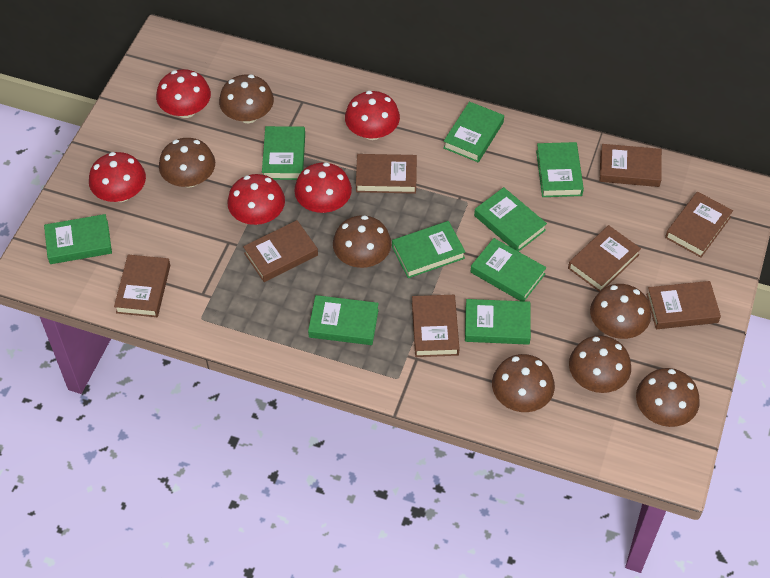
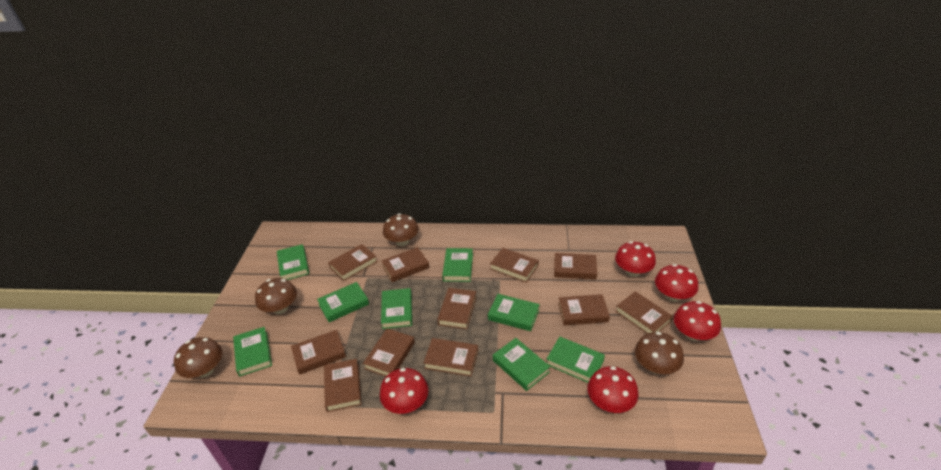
brown book: 8 -> 11
brown mushroom: 7 -> 4
green book: 9 -> 8

